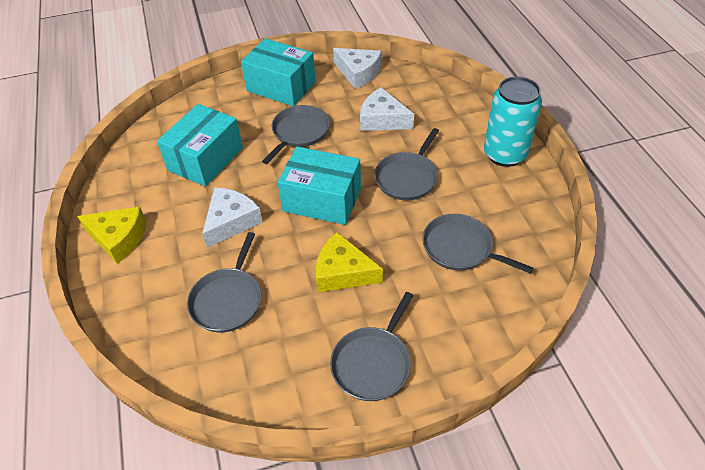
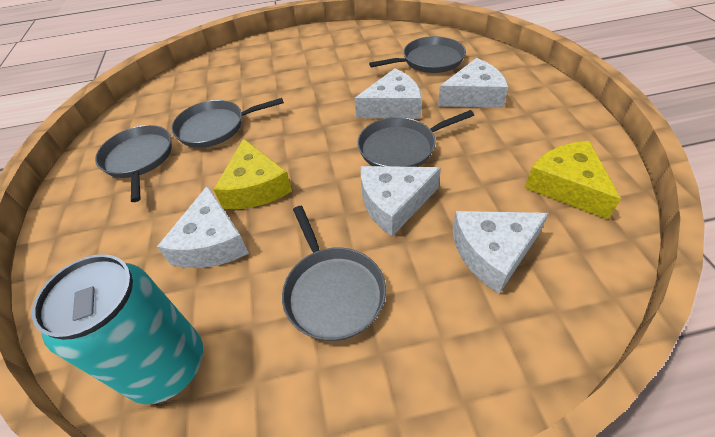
turquoise box: 3 -> 0
white cheese: 3 -> 5

